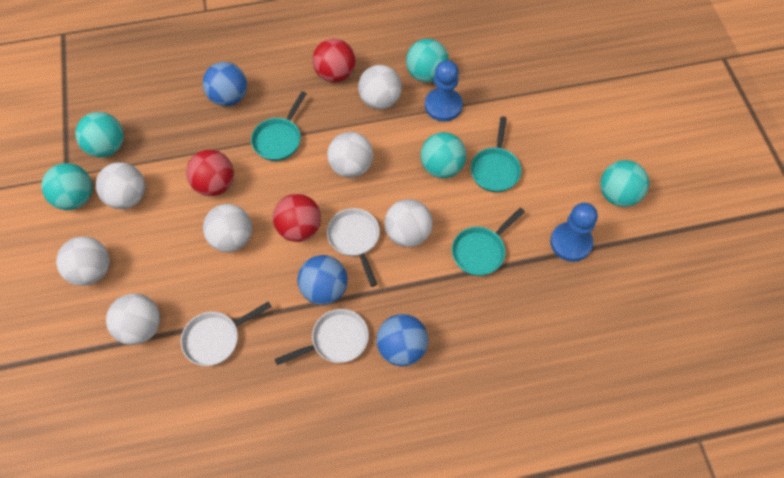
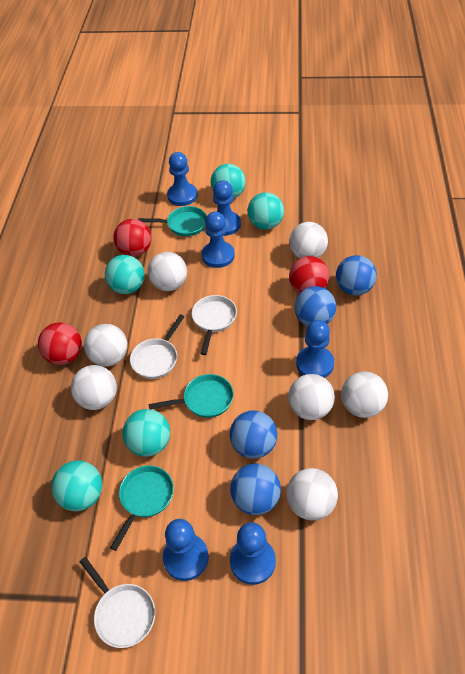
blue ball: 3 -> 4
blue pawn: 2 -> 6

